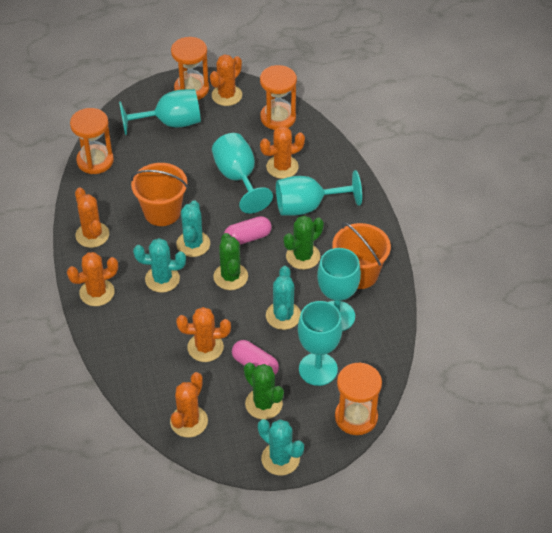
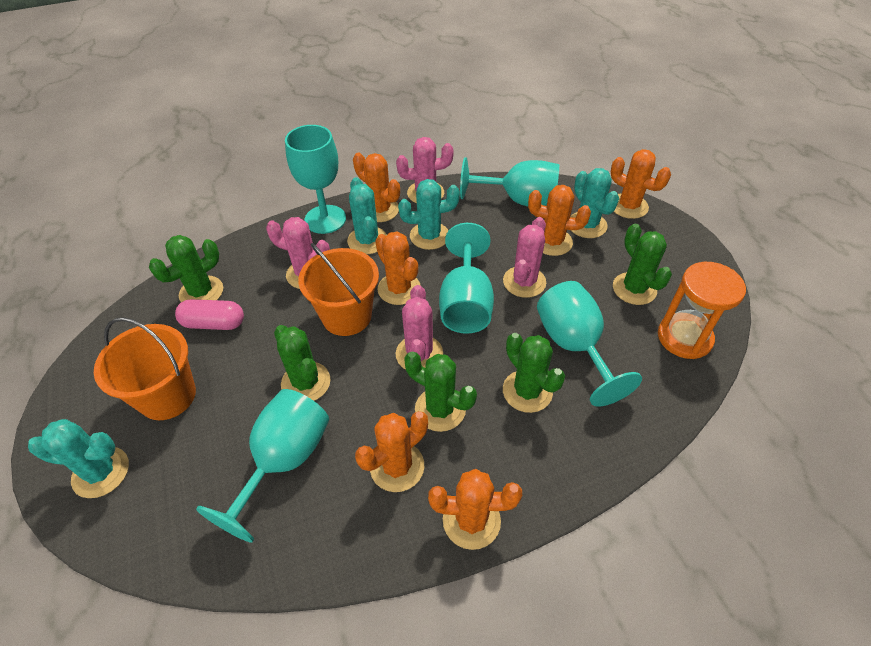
green cactus: 3 -> 5
orange hourglass: 4 -> 1
pink cactus: 0 -> 4
pink capsule: 2 -> 1

